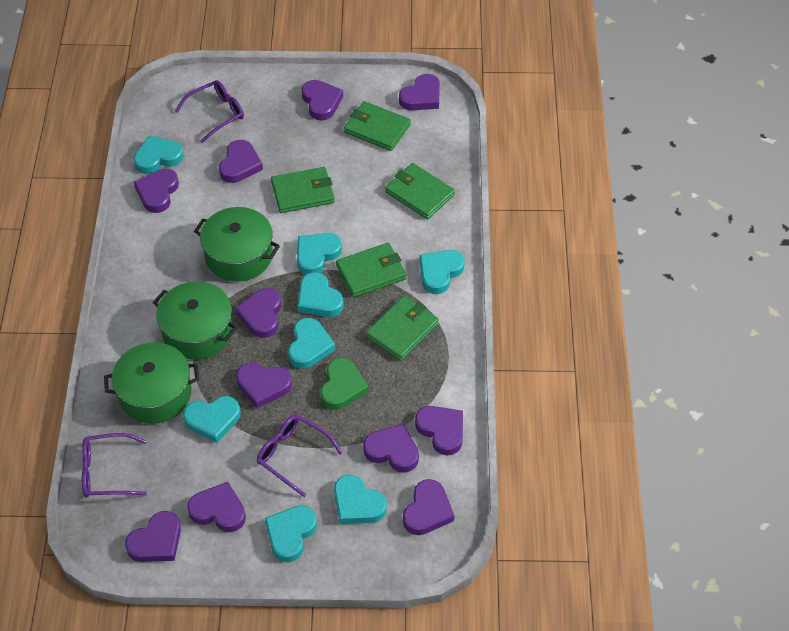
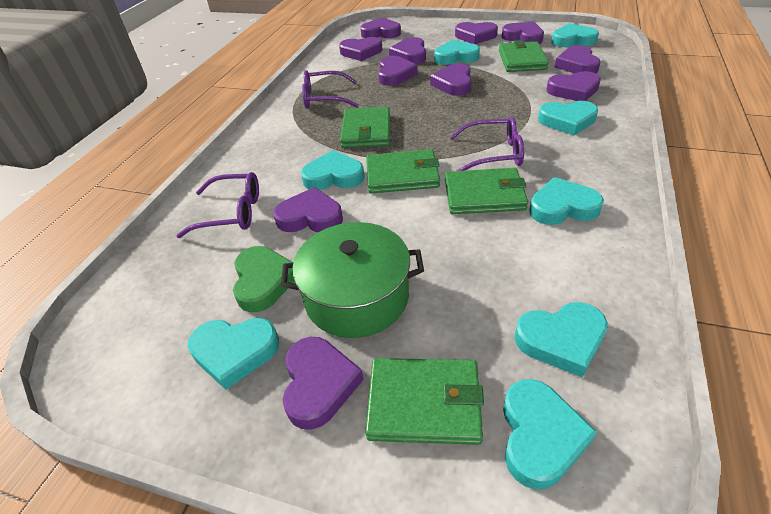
green pot: 3 -> 1

